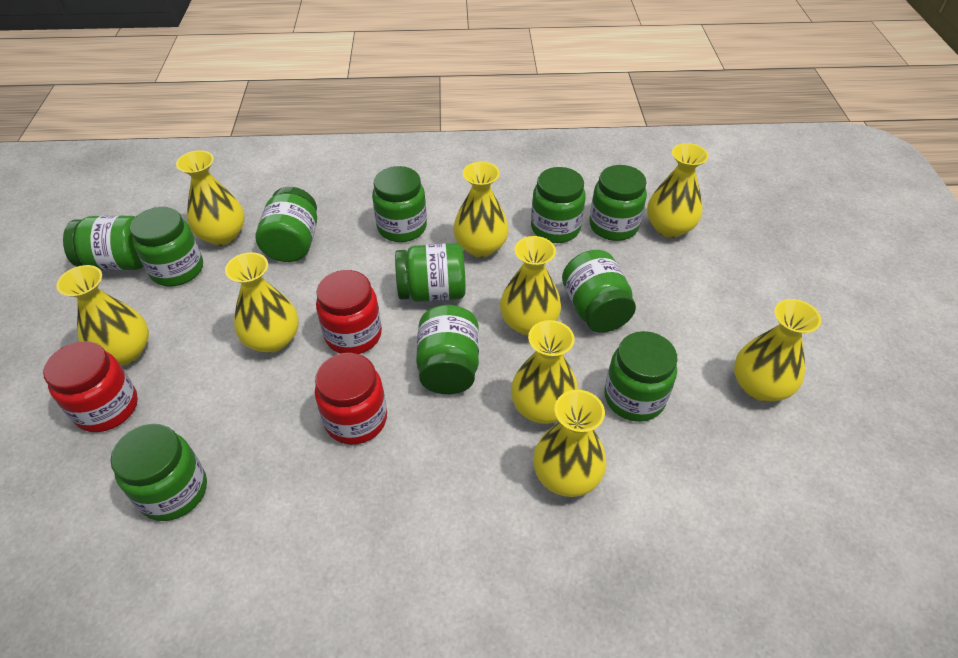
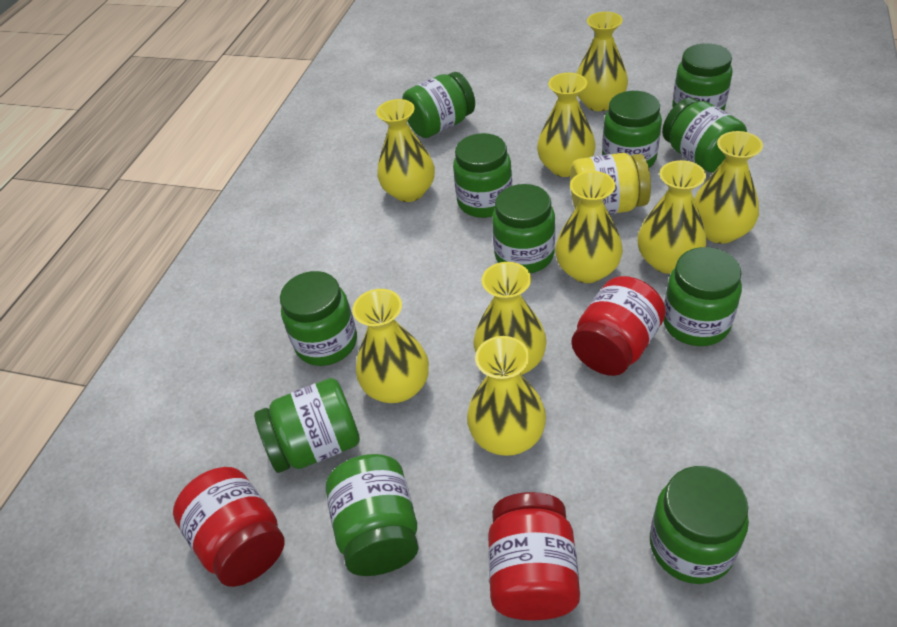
yellow jar: 0 -> 1

